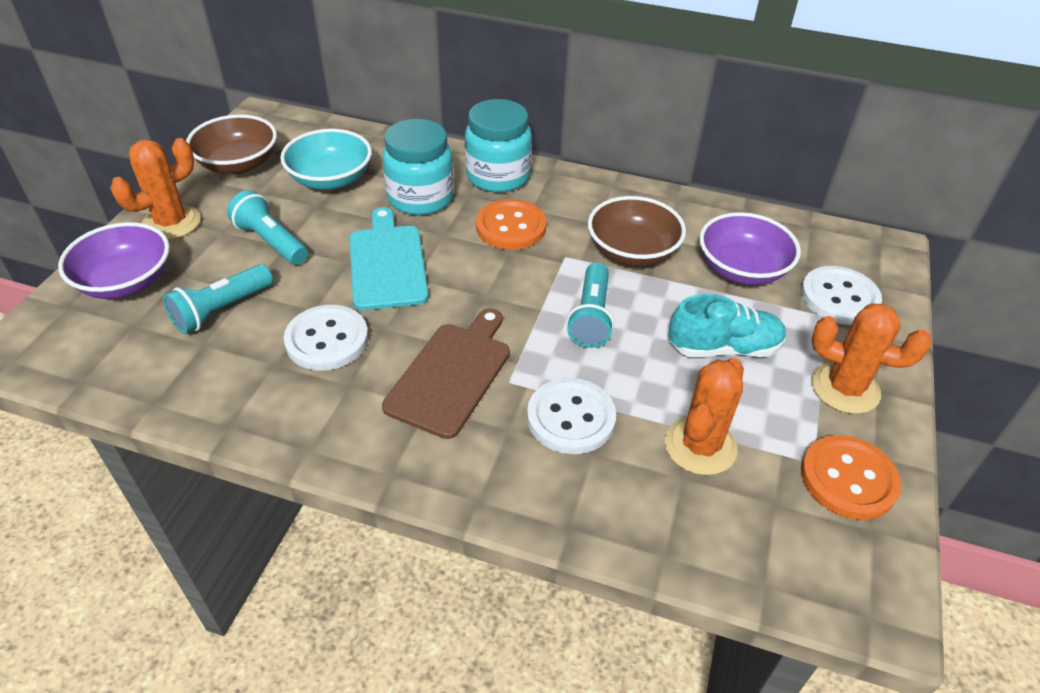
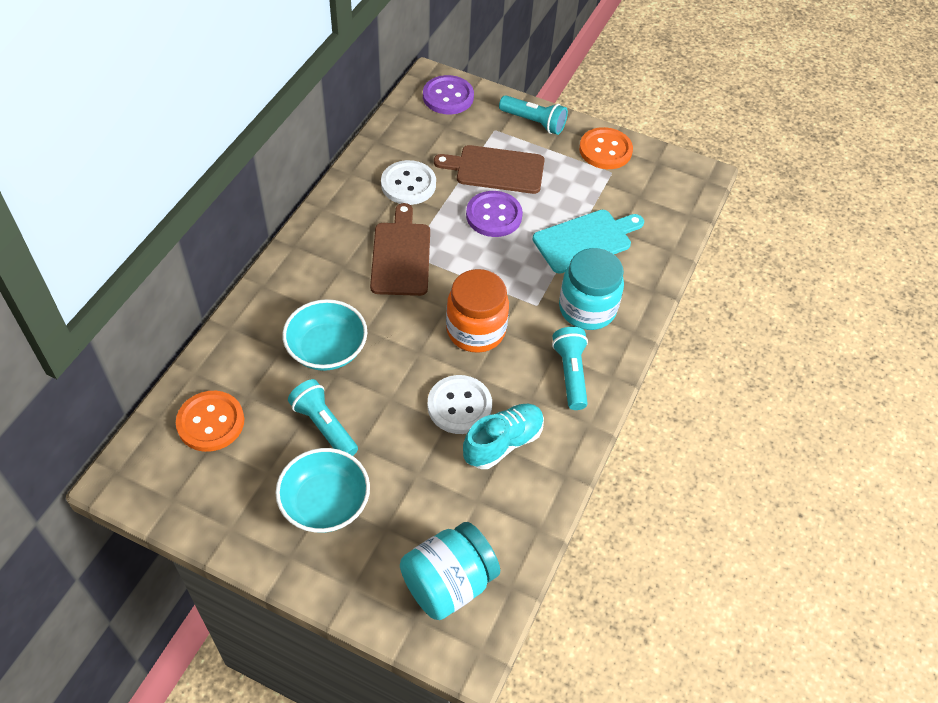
brown bowl: 2 -> 0
brown cutting board: 1 -> 2
orange cactus: 3 -> 0
orange jar: 0 -> 1
purple bowl: 2 -> 0
purple button: 0 -> 2
turquoise bowl: 1 -> 2
white button: 3 -> 2

